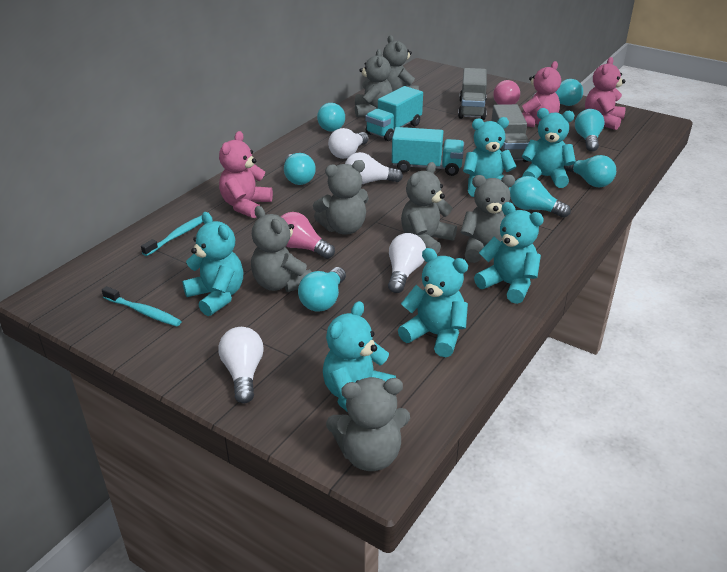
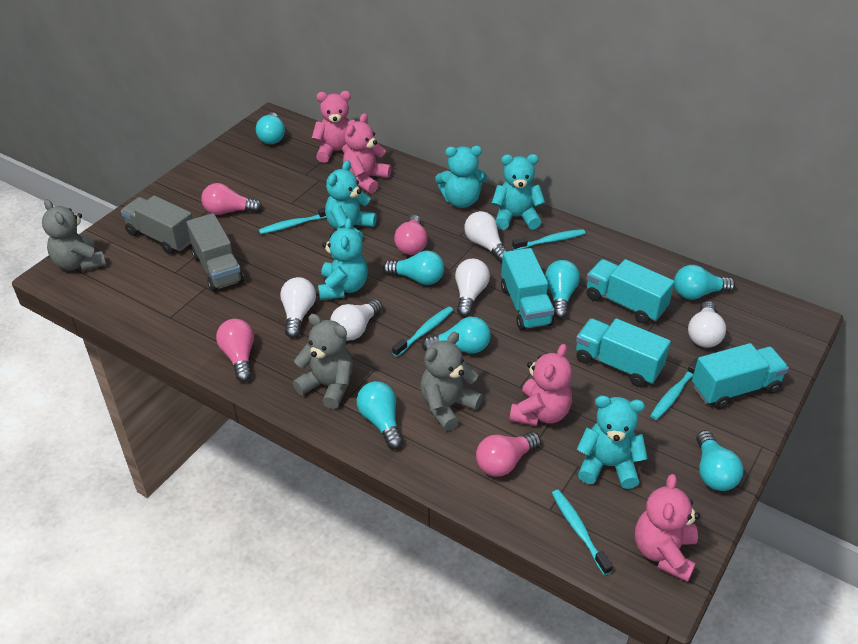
grey teddy bear: 7 -> 3
pink light bulb: 2 -> 4
pink teddy bear: 3 -> 4
turquoise teddy bear: 6 -> 5
turquoise toothbrush: 2 -> 5
turquoise truck: 2 -> 4
white light bulb: 4 -> 5

